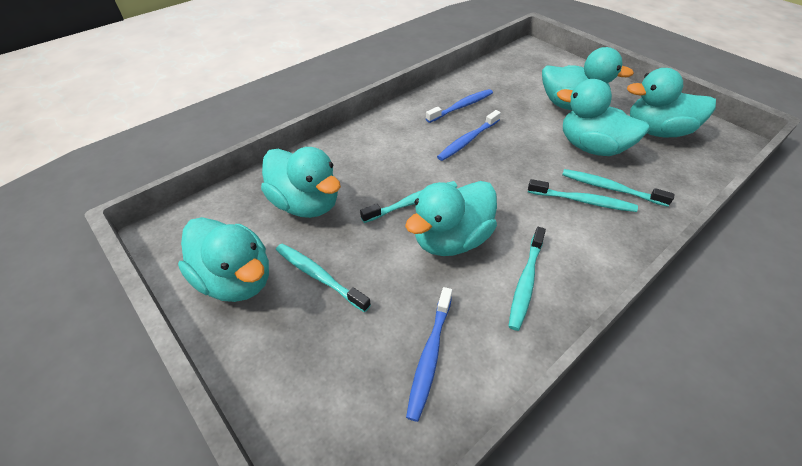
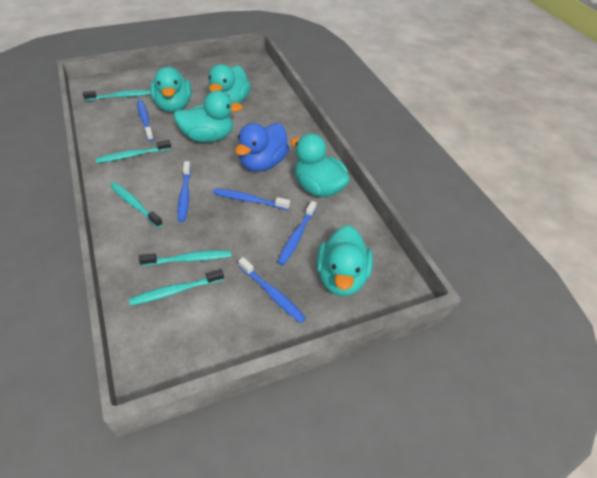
blue duck: 0 -> 1
blue toothbrush: 3 -> 5
turquoise duck: 6 -> 5

